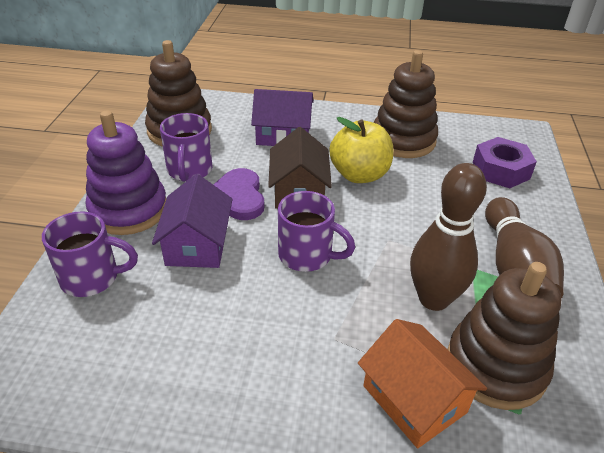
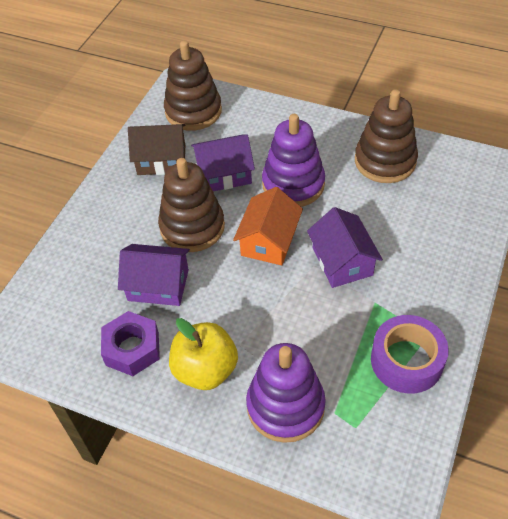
brown bowling pin: 2 -> 0
purple heart: 1 -> 0
purple house: 2 -> 3
purple mug: 3 -> 0
purple stacking toy: 1 -> 2
purple tape: 0 -> 1

